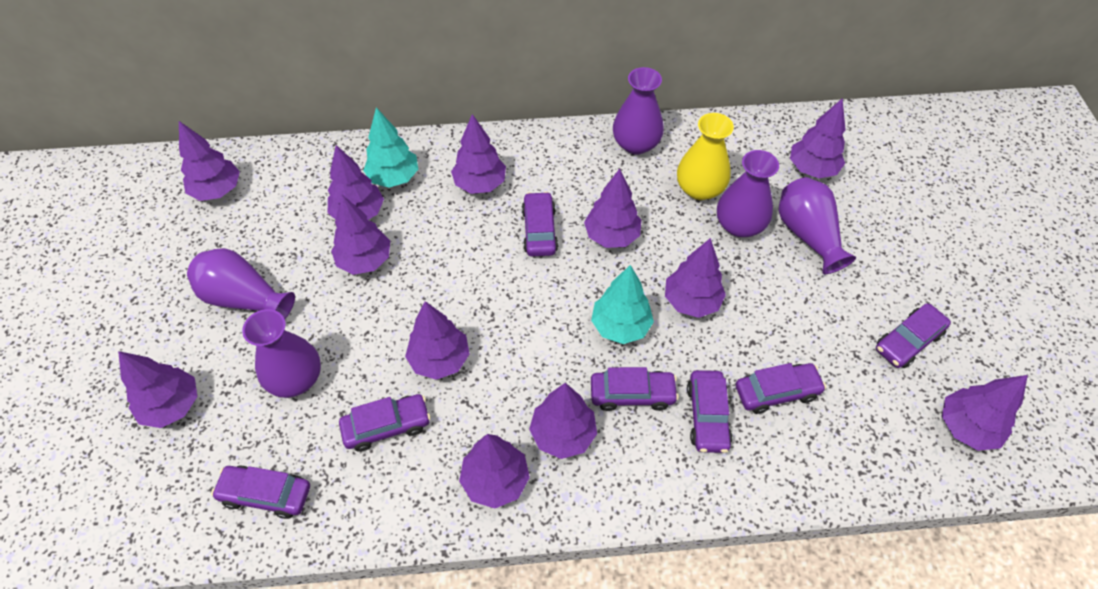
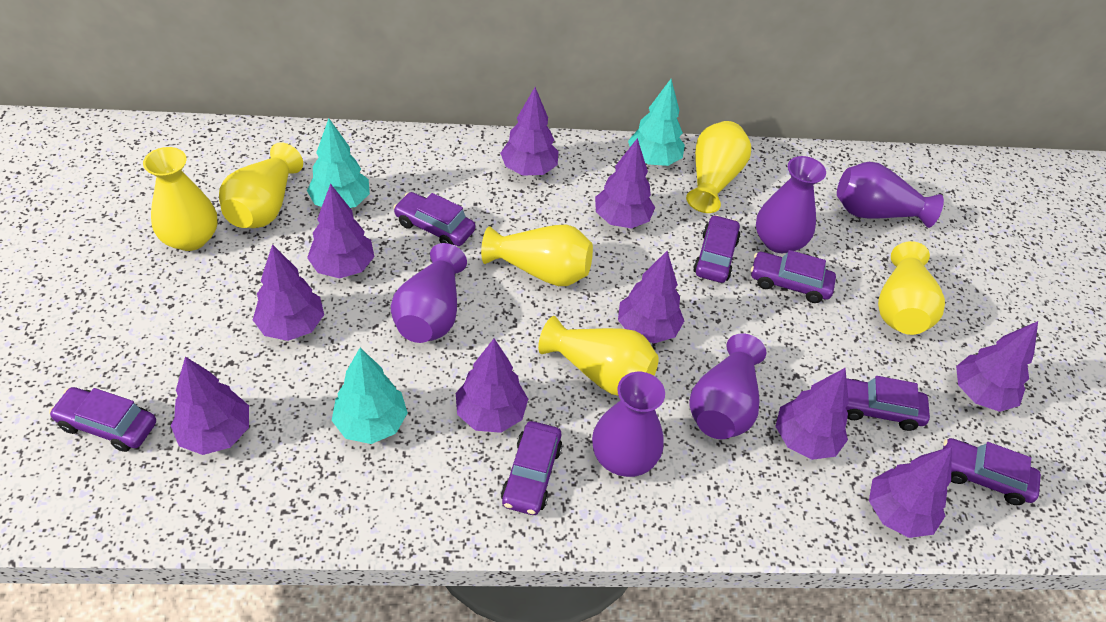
purple tree: 12 -> 10
turquoise tree: 2 -> 3
yellow vase: 1 -> 6

